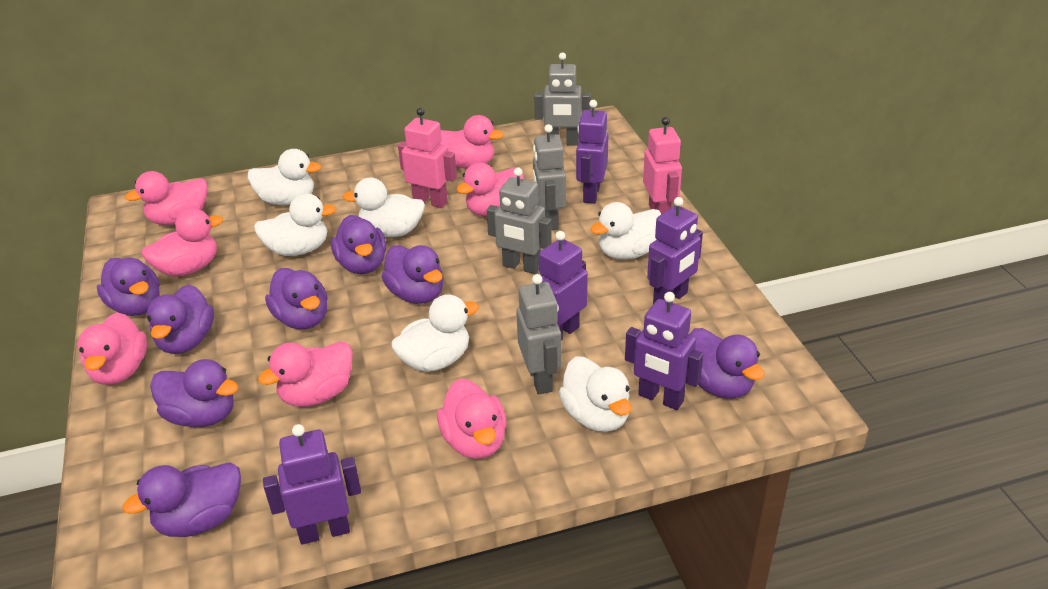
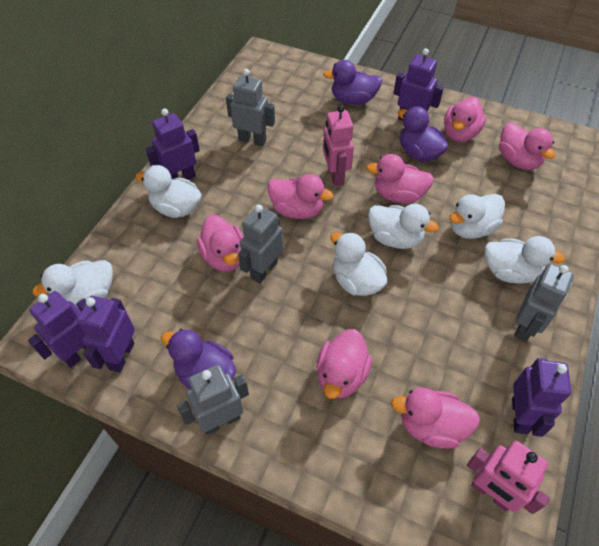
purple duck: 8 -> 3

